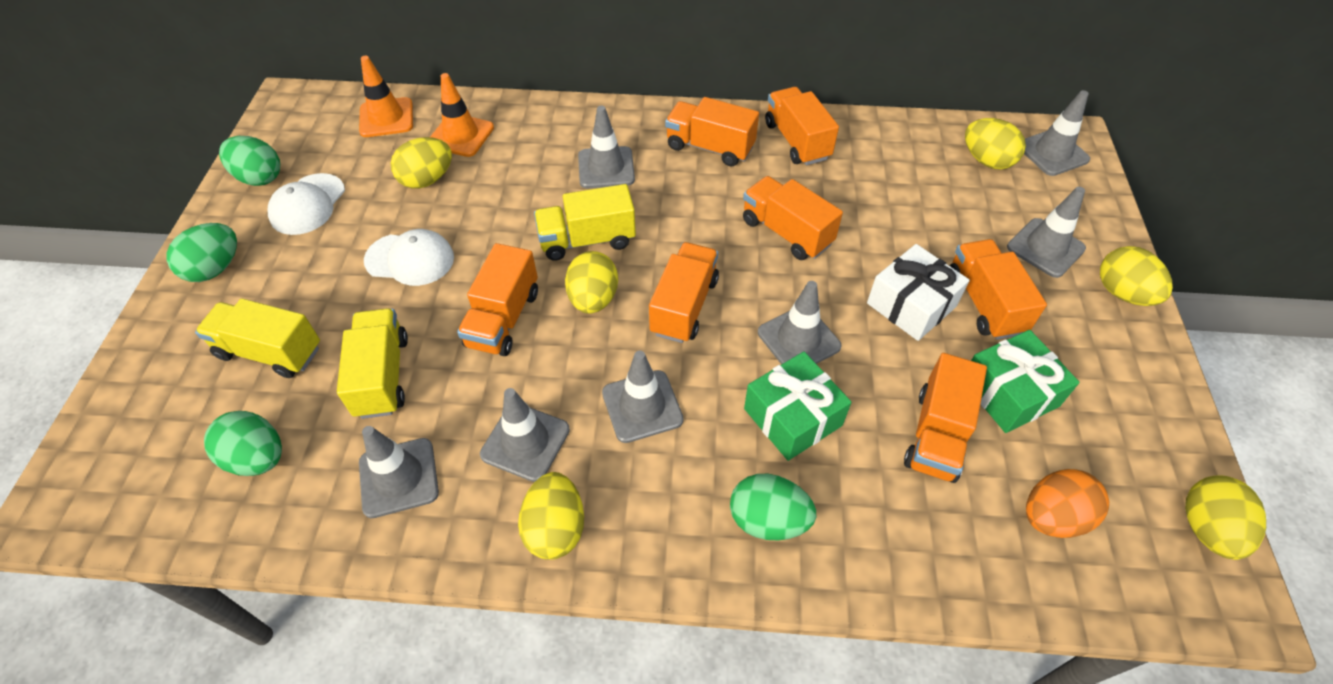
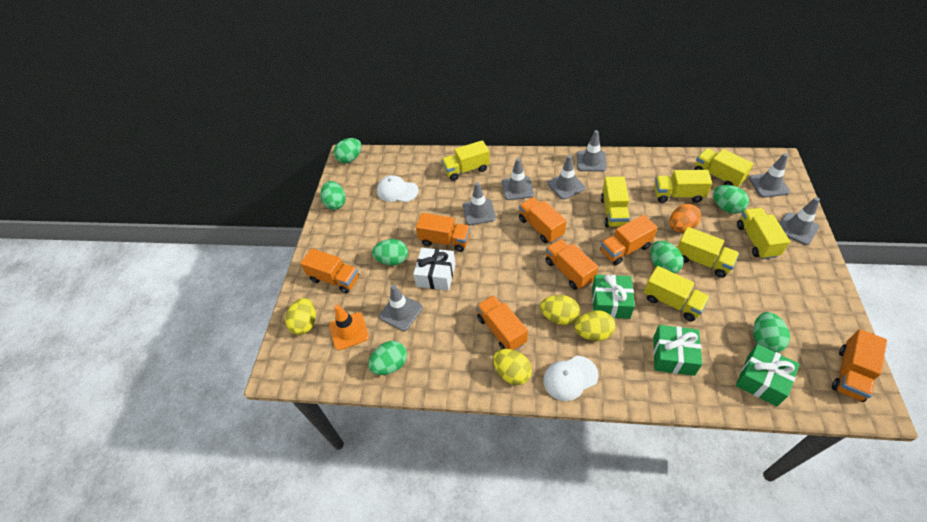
green egg: 4 -> 7
green gift: 2 -> 3
orange traffic cone: 2 -> 1
yellow egg: 6 -> 4
yellow truck: 3 -> 7

